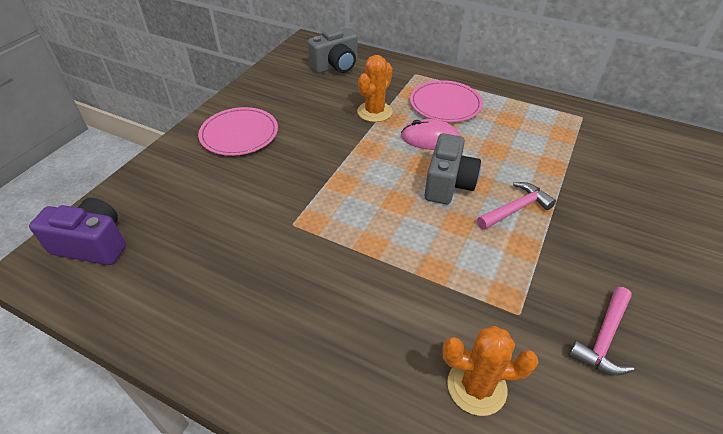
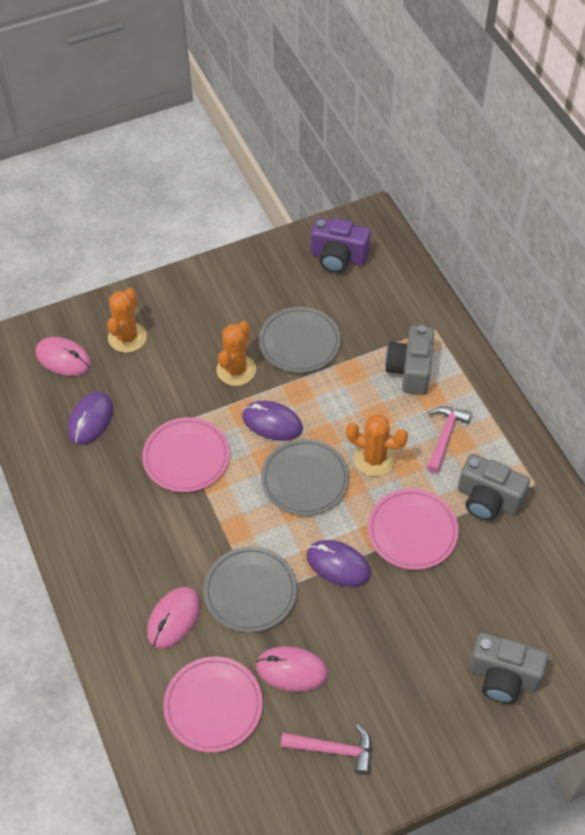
grey camera: 2 -> 3
grey plate: 0 -> 3
orange cactus: 2 -> 3
pink mouse: 1 -> 3
pink plate: 2 -> 3
purple mouse: 0 -> 3

